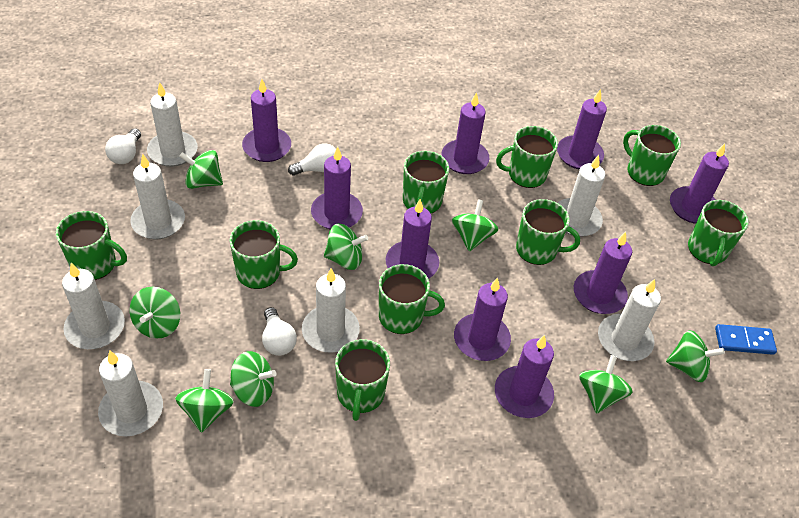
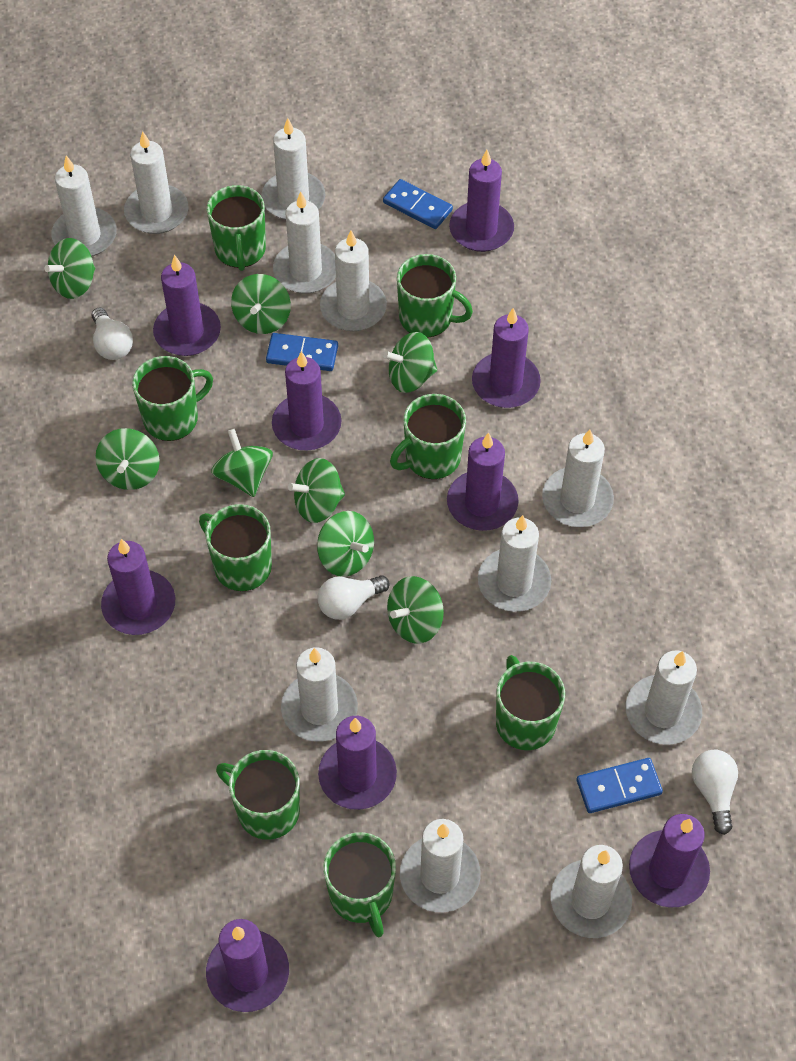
blue domino: 1 -> 3
green mug: 9 -> 8
white candle: 7 -> 11

